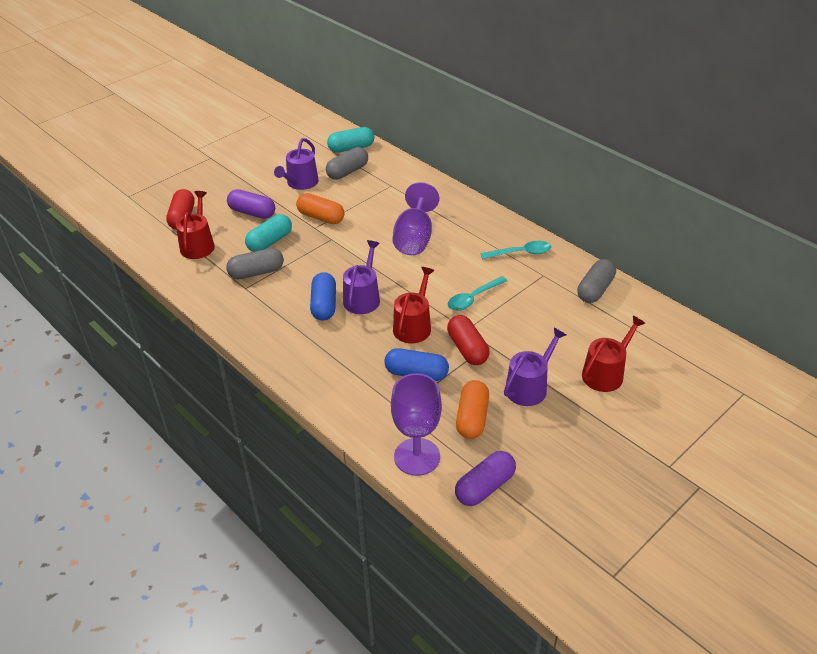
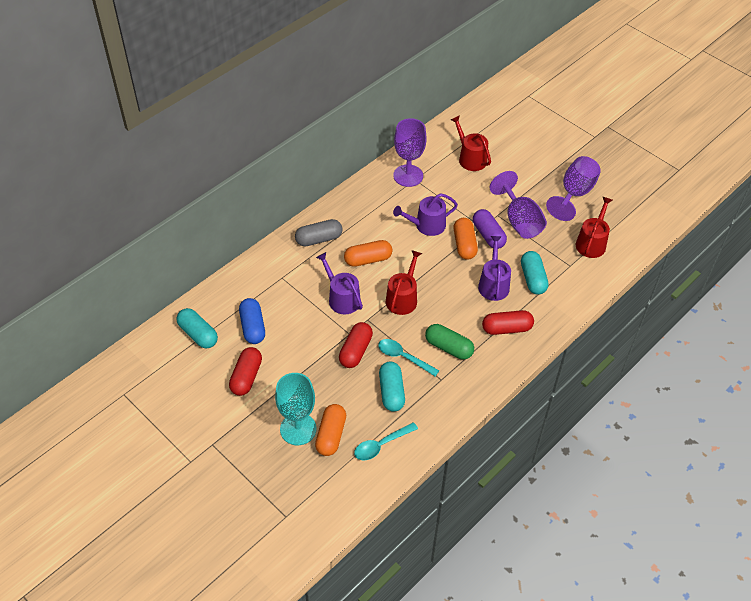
blue capsule: 2 -> 1
green capsule: 0 -> 1
grey capsule: 3 -> 1
orange capsule: 2 -> 3
purple capsule: 2 -> 1
purple goblet: 2 -> 3
red capsule: 2 -> 3
turquoise capsule: 2 -> 3
turquoise goblet: 0 -> 1

